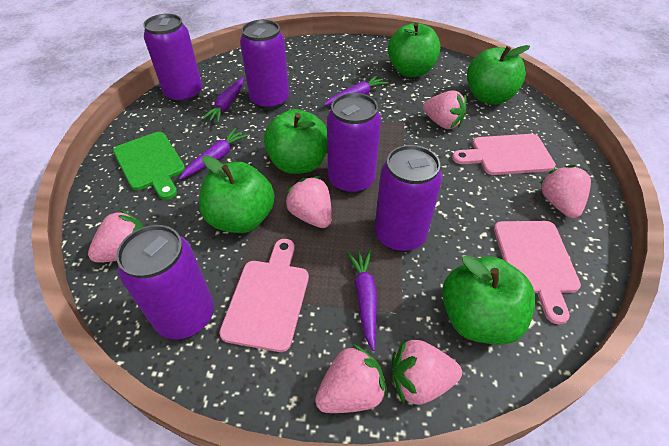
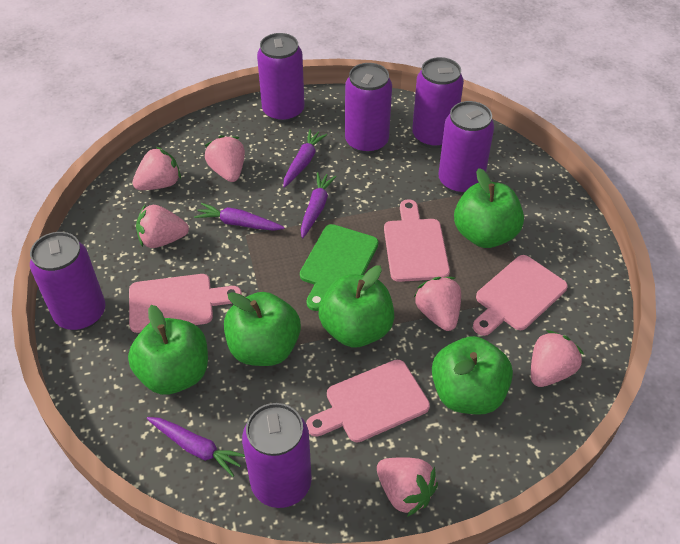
pink cutting board: 3 -> 4
purple can: 5 -> 6

